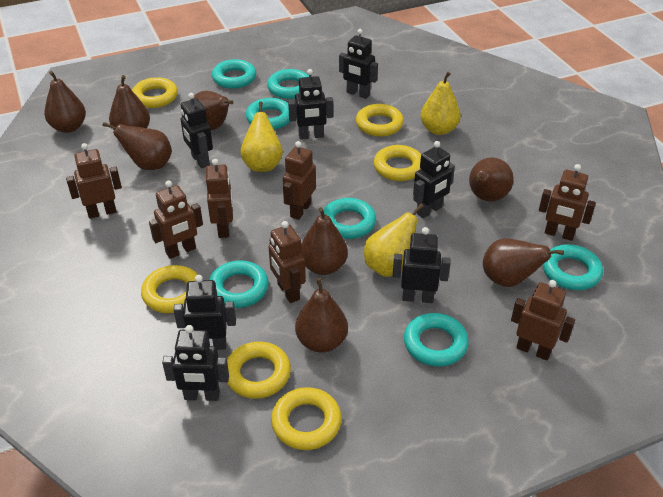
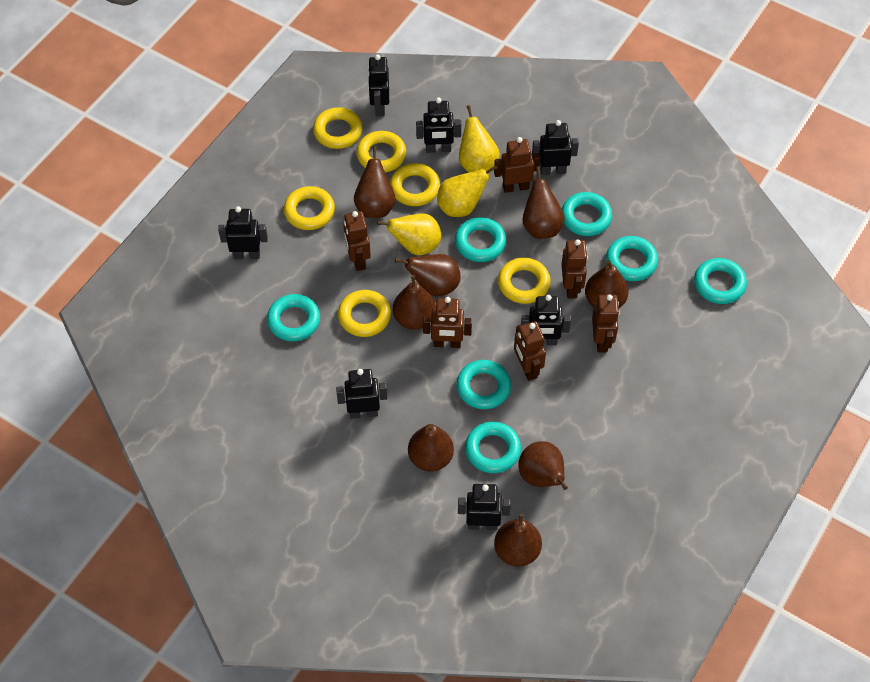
brown robot: 7 -> 6

